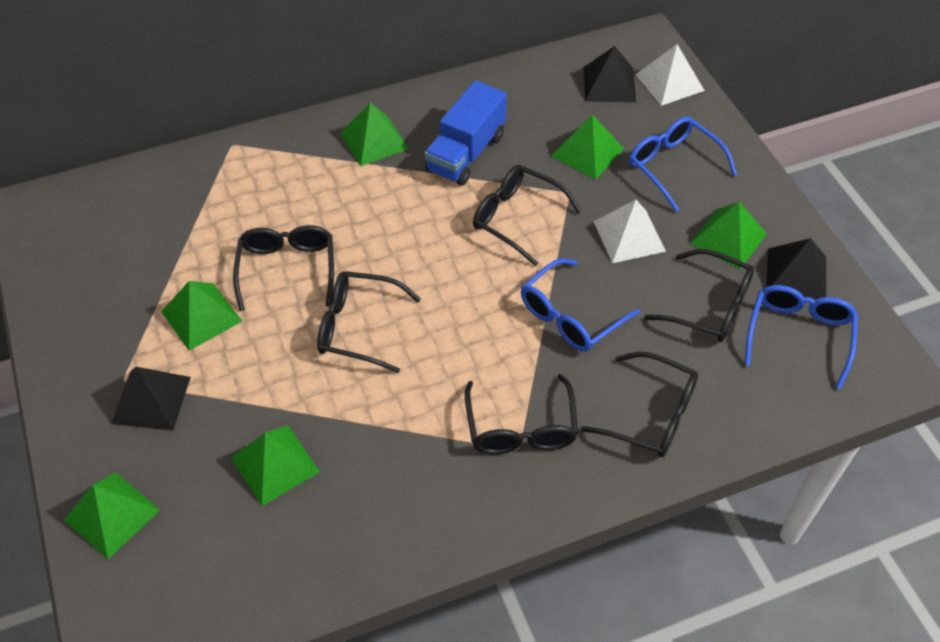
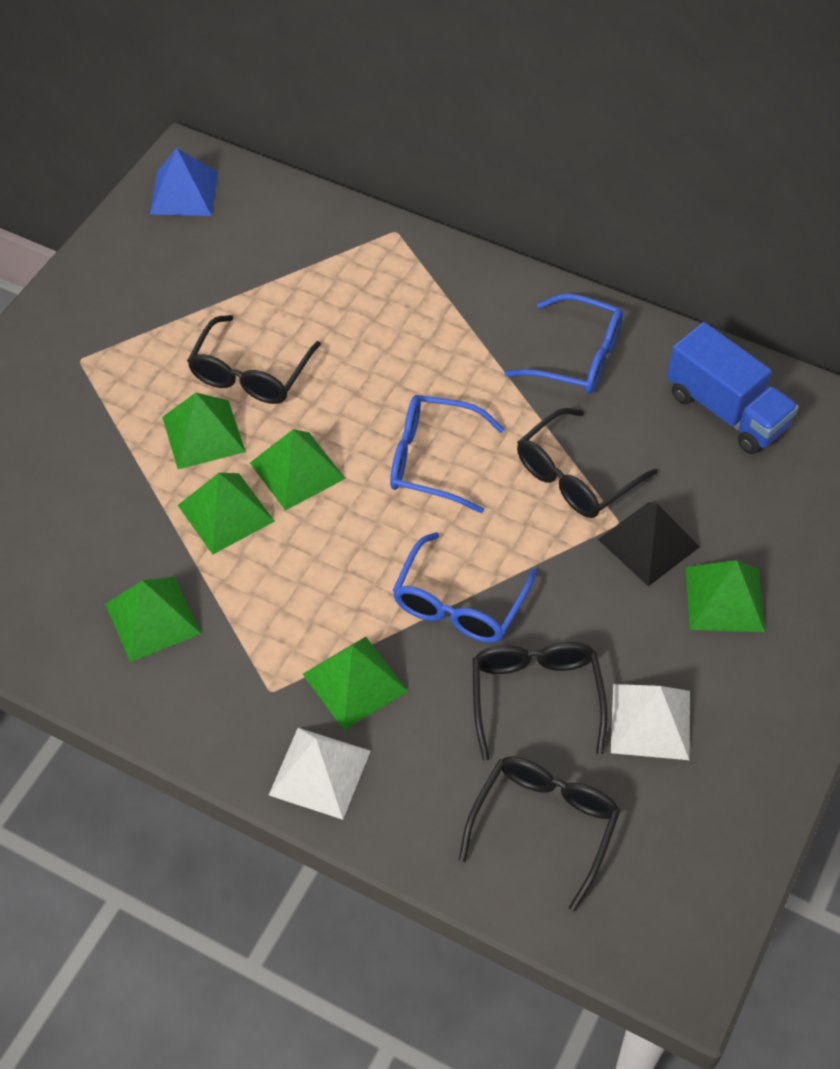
black glasses: 6 -> 4
black pyramid: 3 -> 1
blue pyramid: 0 -> 1

